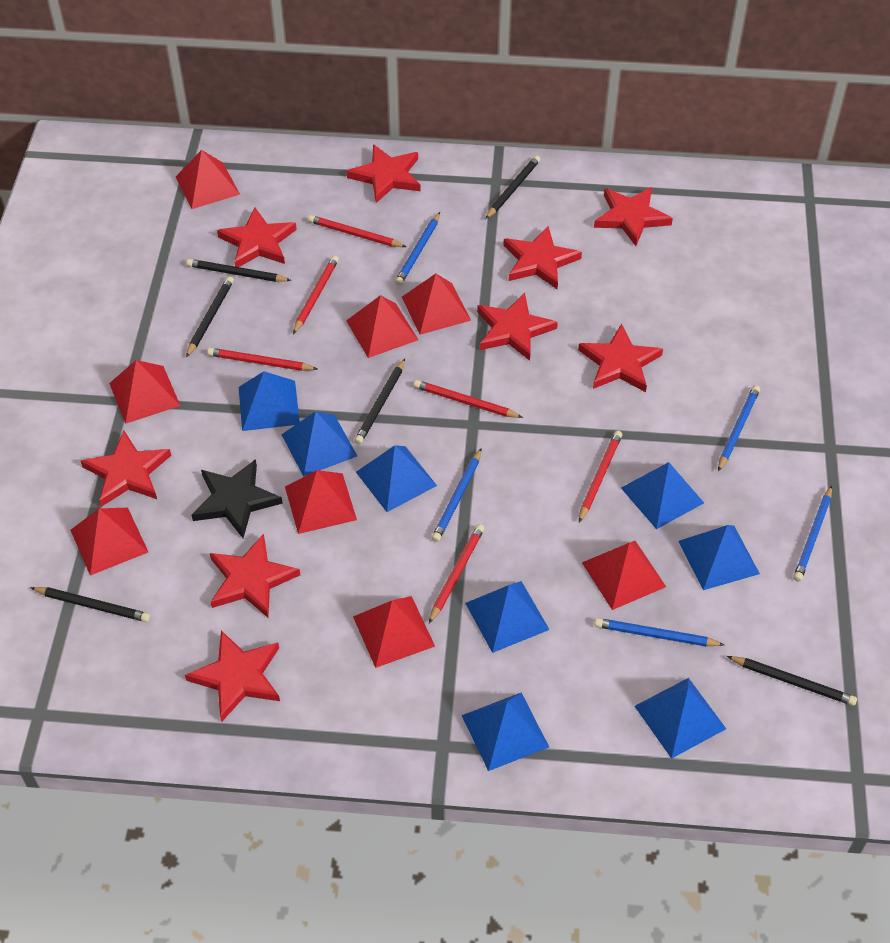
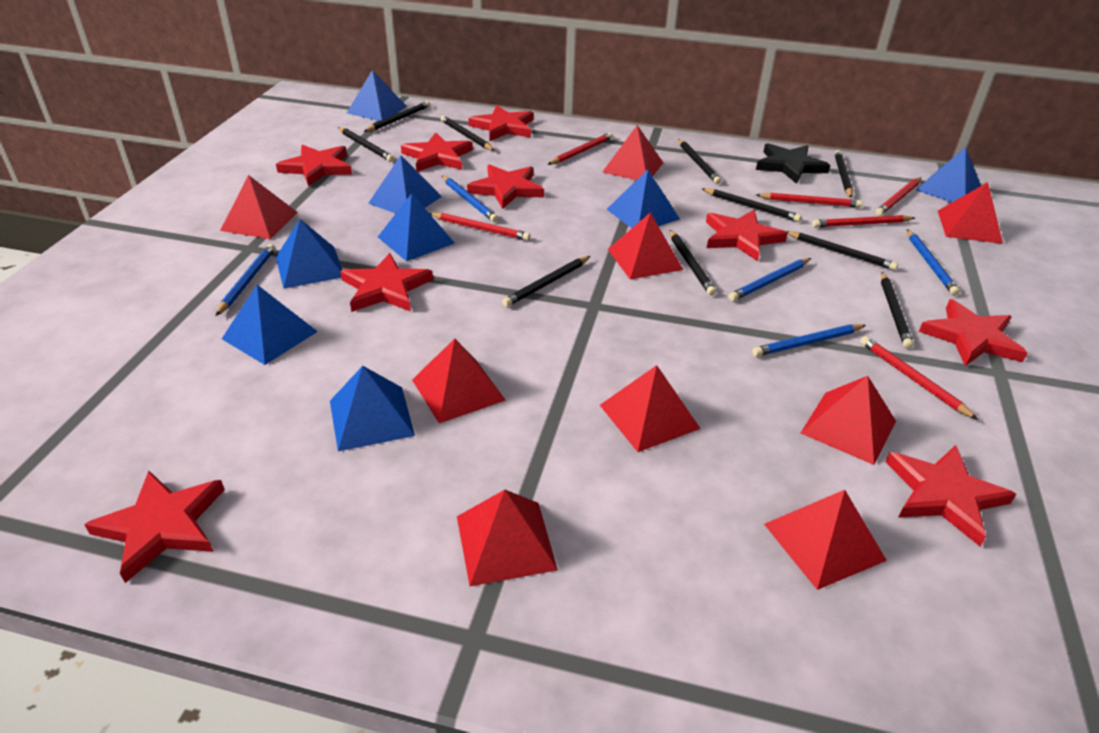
black pencil: 6 -> 10
red pyramid: 8 -> 9

